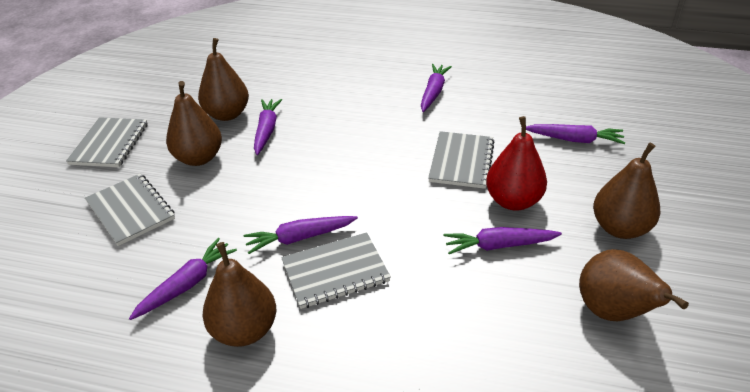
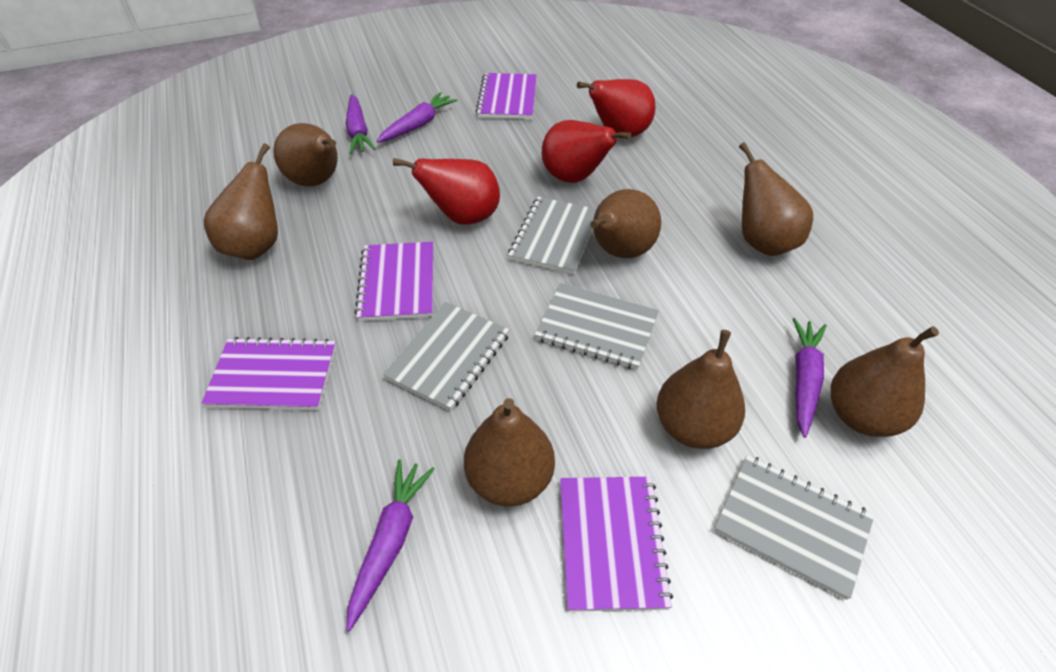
brown pear: 5 -> 7
purple carrot: 6 -> 4
purple notebook: 0 -> 4
red pear: 1 -> 3

